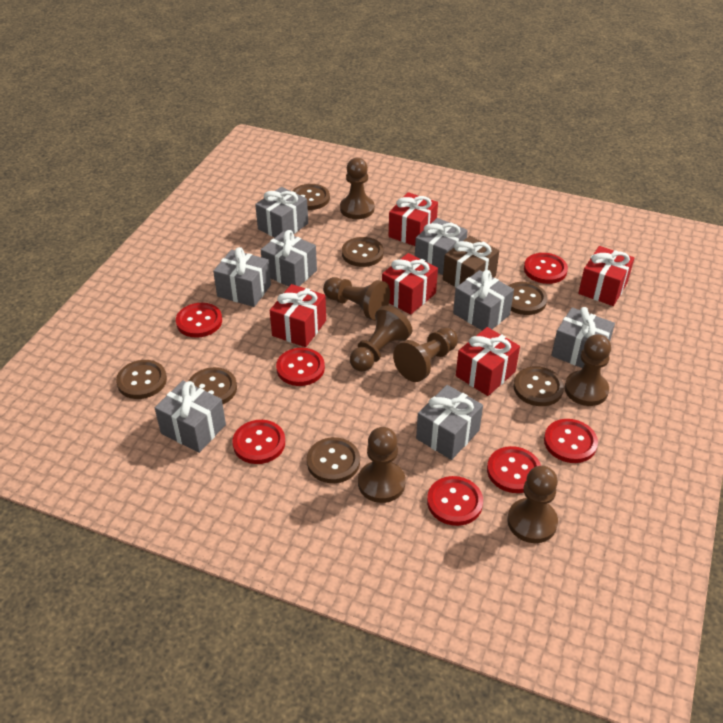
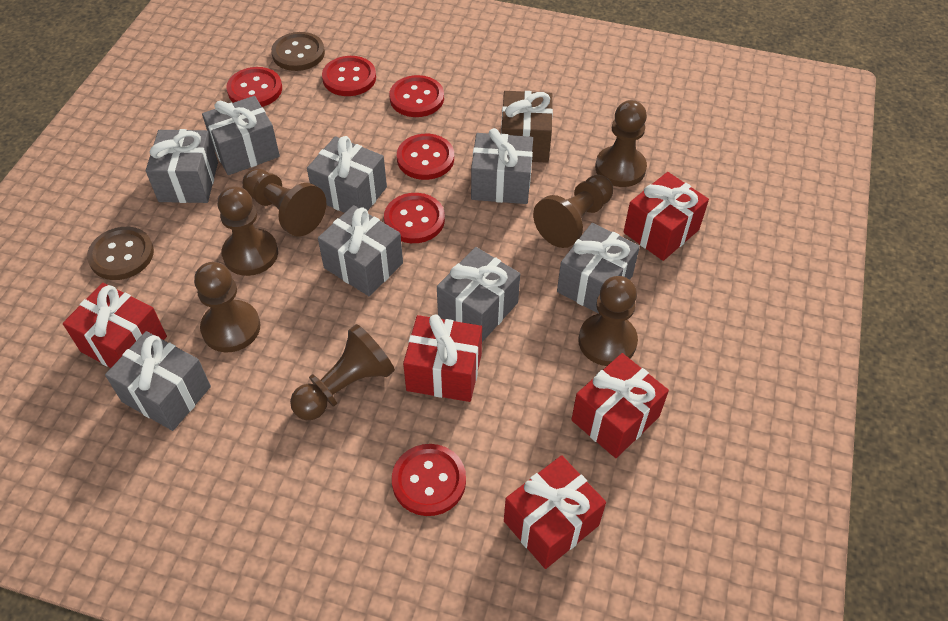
brown button: 7 -> 2
red button: 7 -> 6

